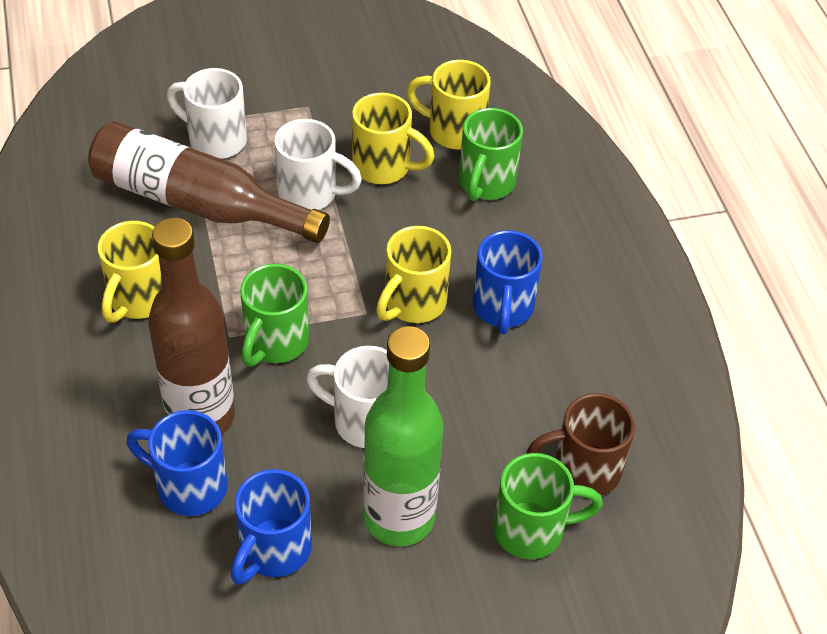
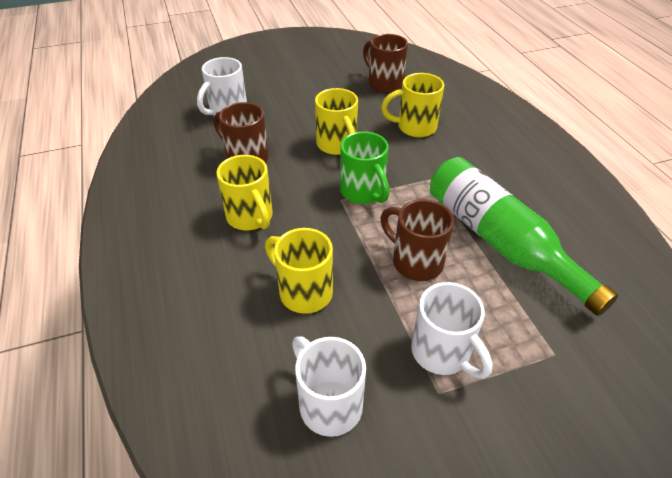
blue mug: 3 -> 0
brown bottle: 2 -> 0
brown mug: 1 -> 3
green mug: 3 -> 1

